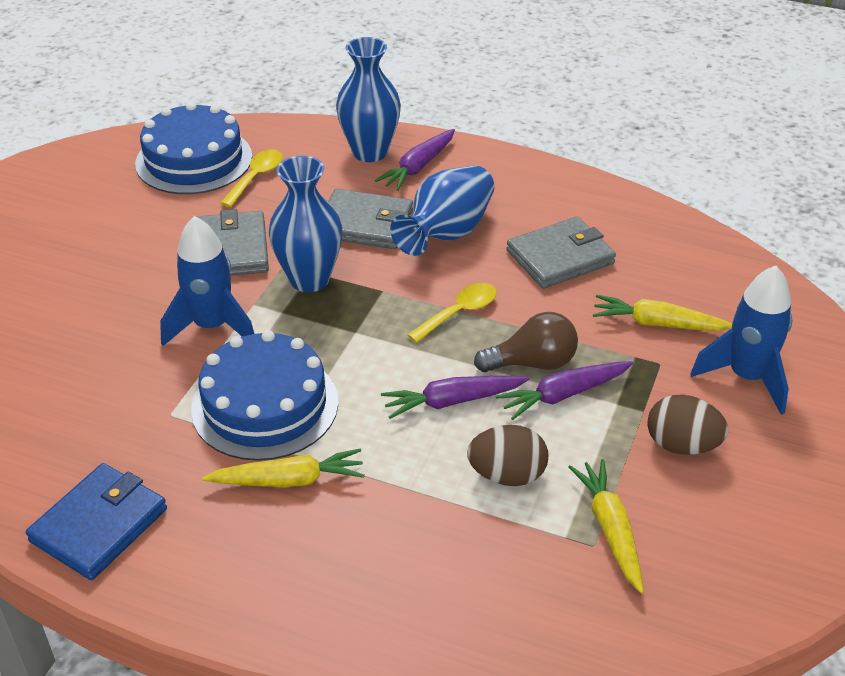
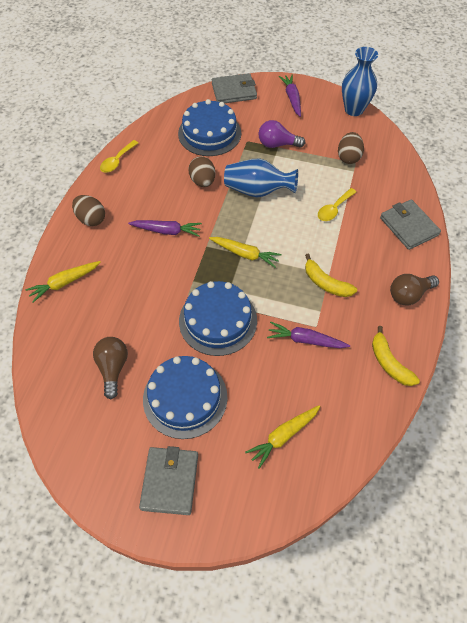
blue cake: 2 -> 3
blue rocket: 2 -> 0
blue vase: 3 -> 2
blue wallet: 1 -> 0
brown egg: 2 -> 3
brown light bulb: 1 -> 2
purple light bulb: 0 -> 1
yellow banana: 0 -> 2

